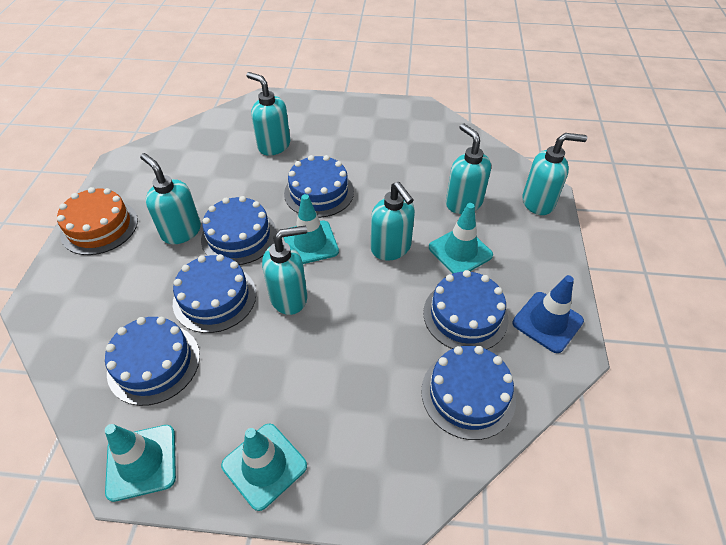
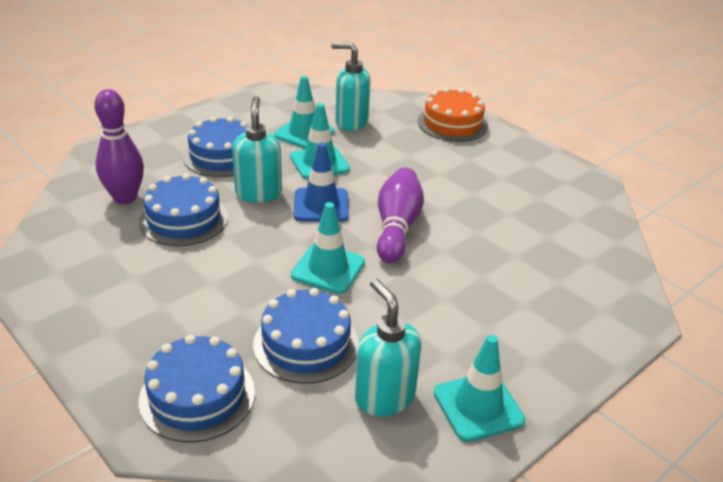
blue cake: 6 -> 4
purple bowling pin: 0 -> 2
turquoise soap dispenser: 6 -> 3

